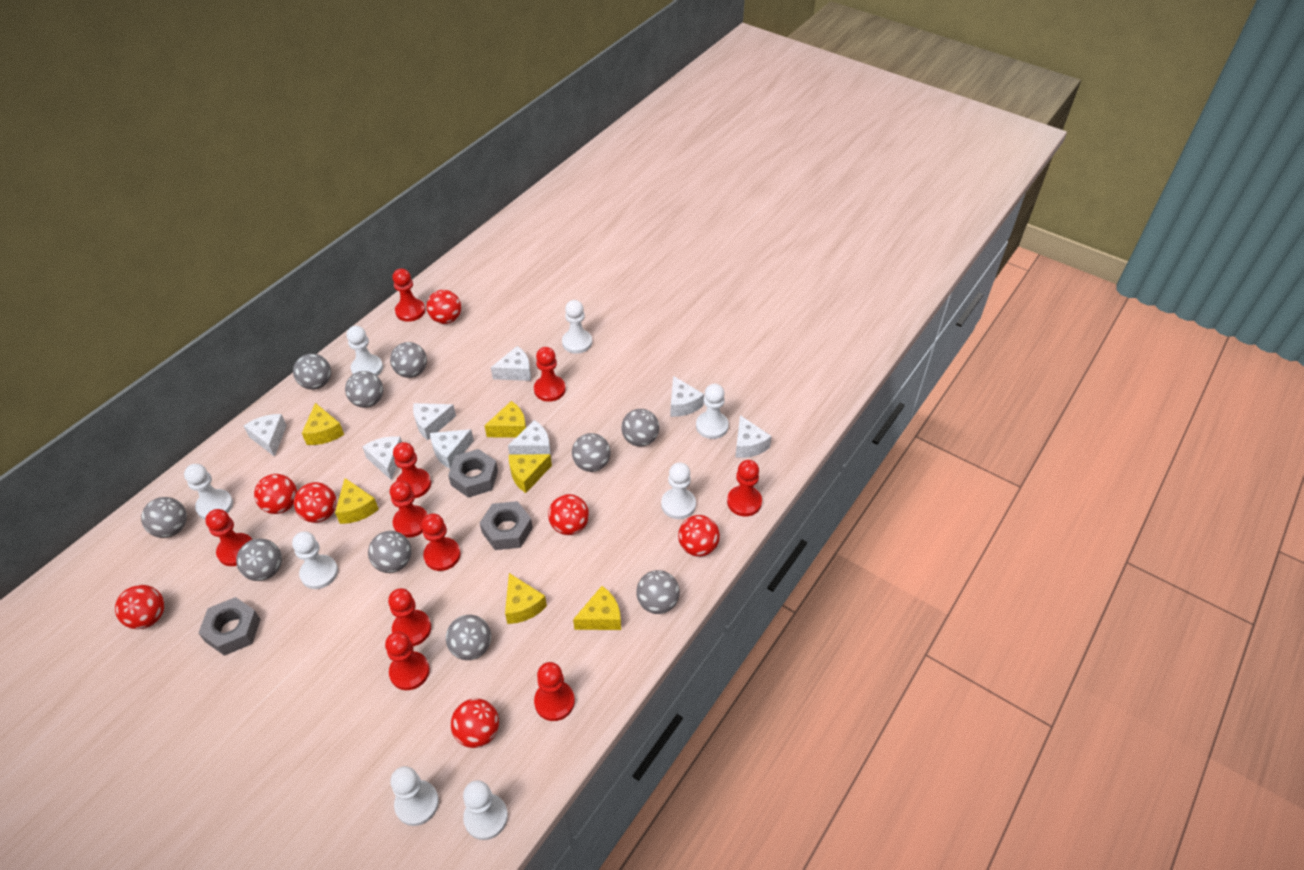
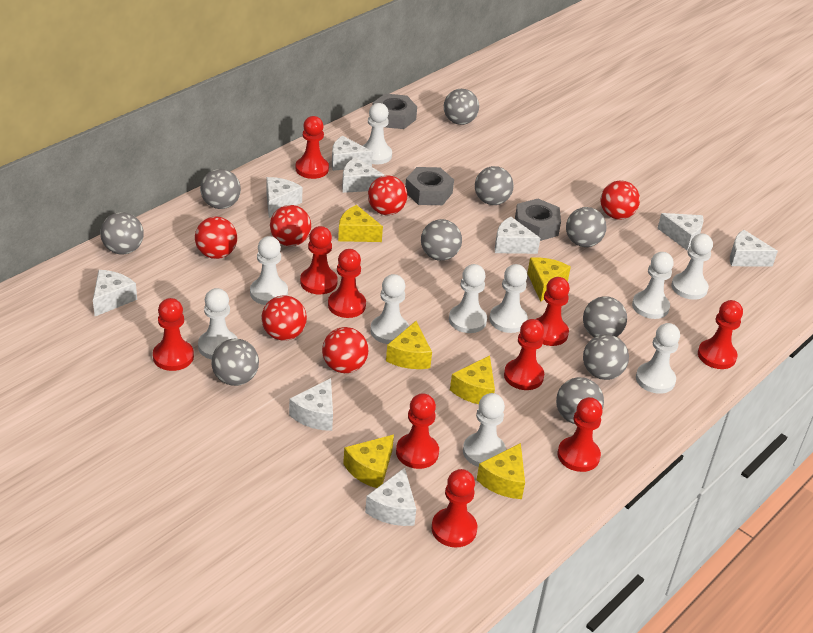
red ball: 7 -> 6
white cheese: 8 -> 9
white pawn: 8 -> 10

